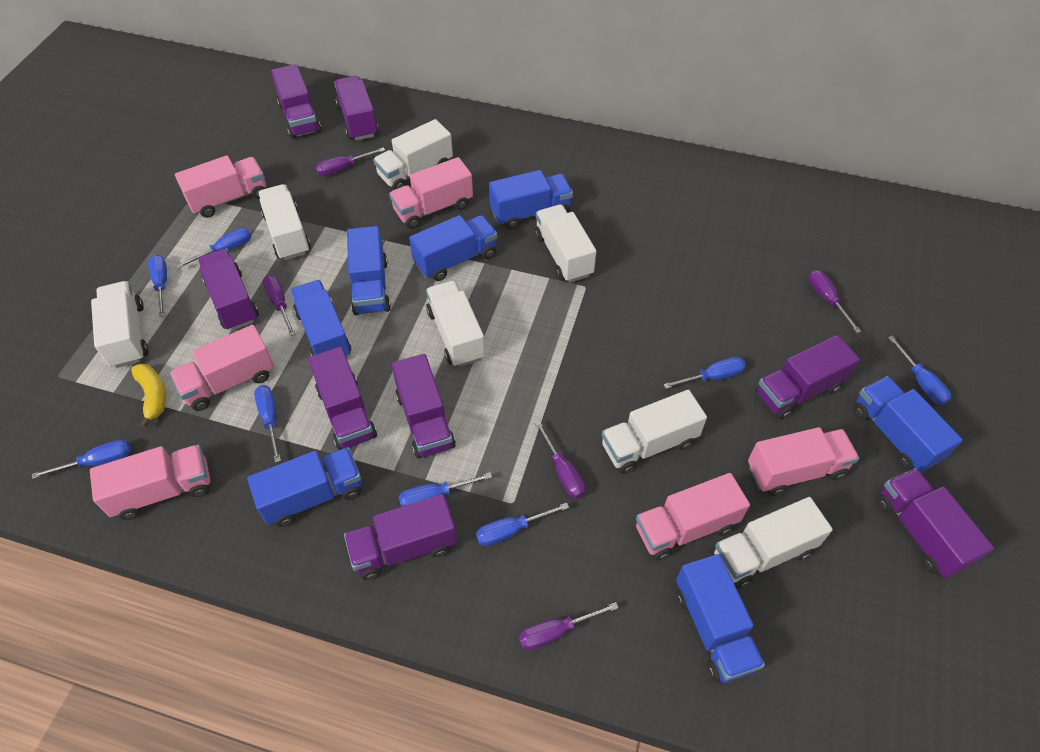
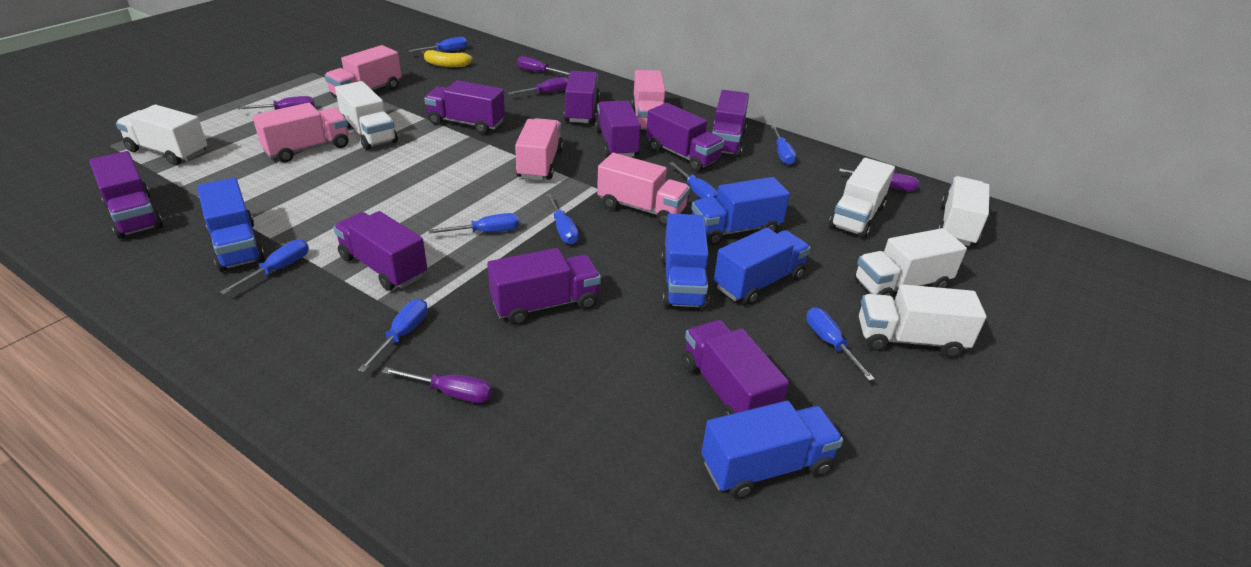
blue truck: 7 -> 5
pink truck: 6 -> 5
purple truck: 8 -> 9
white truck: 7 -> 6

